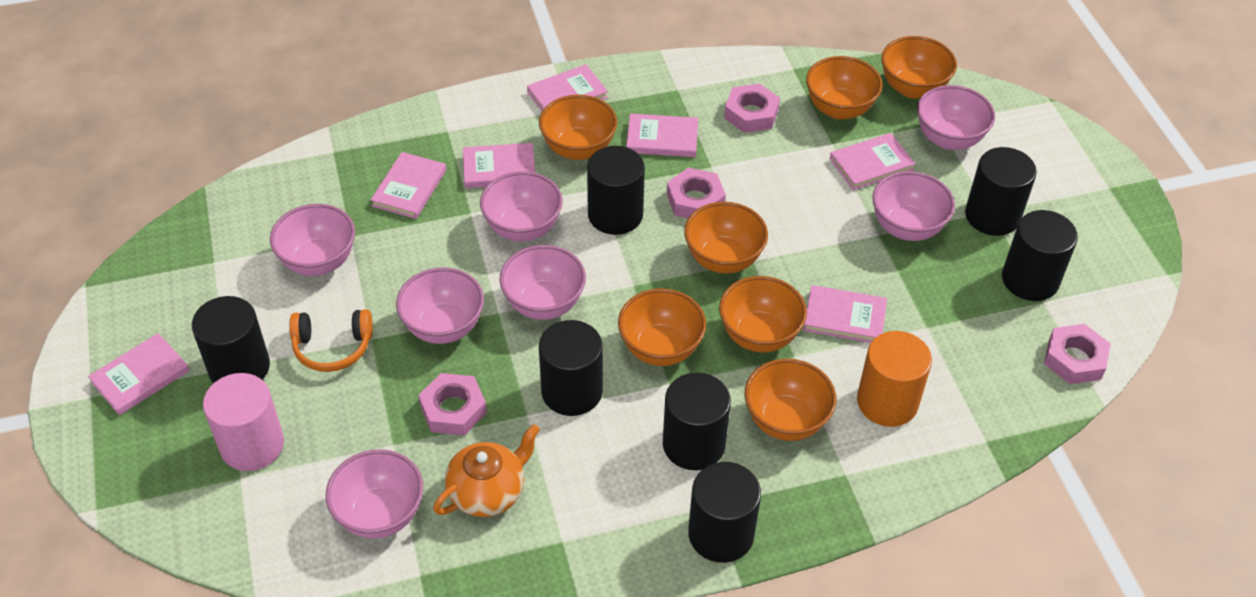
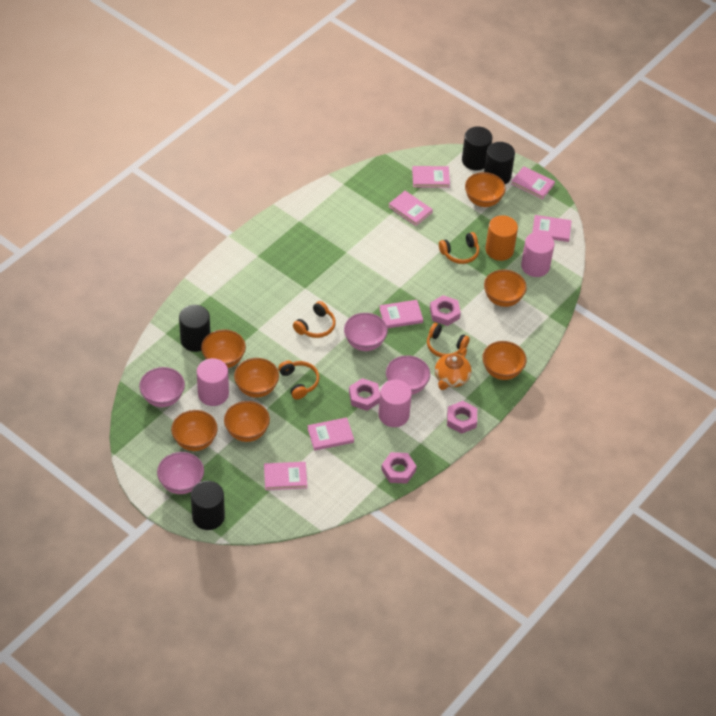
black cylinder: 7 -> 4
orange headphones: 1 -> 4
pink bowl: 7 -> 4
pink cylinder: 1 -> 3

